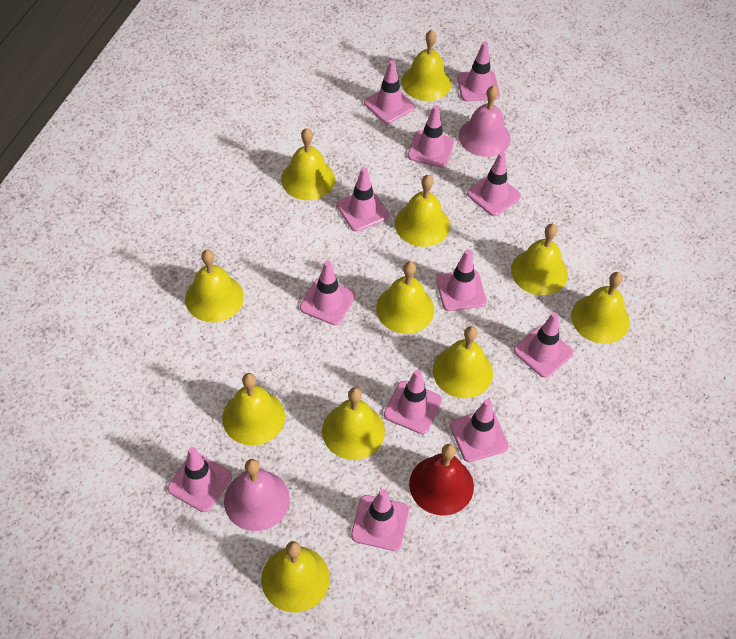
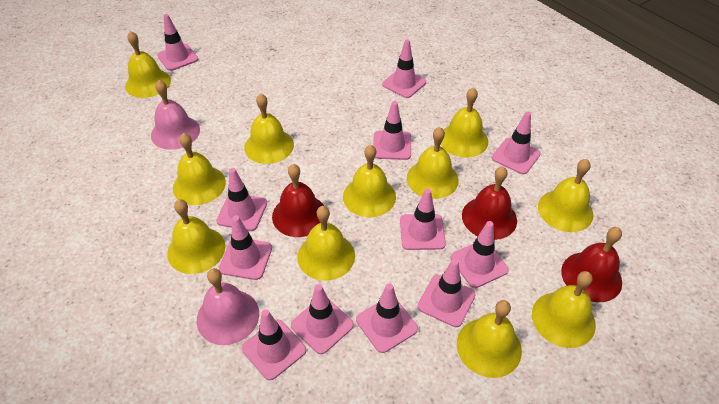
red bell: 1 -> 3

